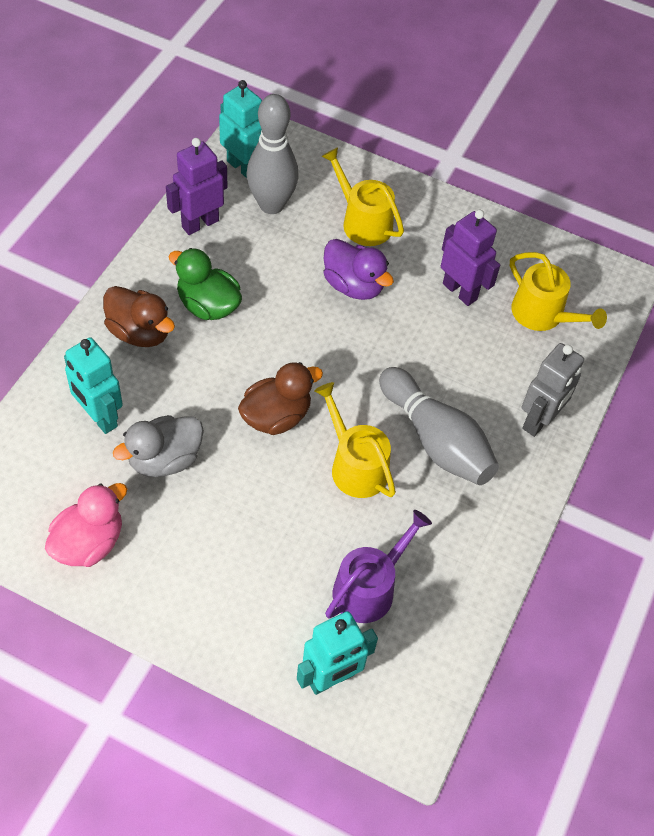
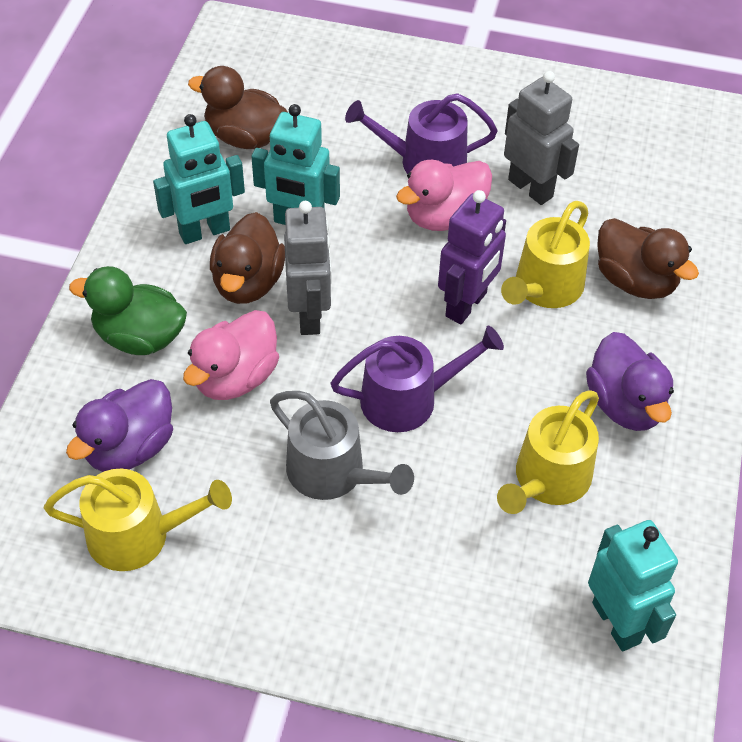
brown duck: 2 -> 3
grey bowling pin: 2 -> 0
grey duck: 1 -> 0
grey robot: 1 -> 2
grey watering can: 0 -> 1
pink duck: 1 -> 2
purple duck: 1 -> 2
purple robot: 2 -> 1
purple watering can: 1 -> 2

